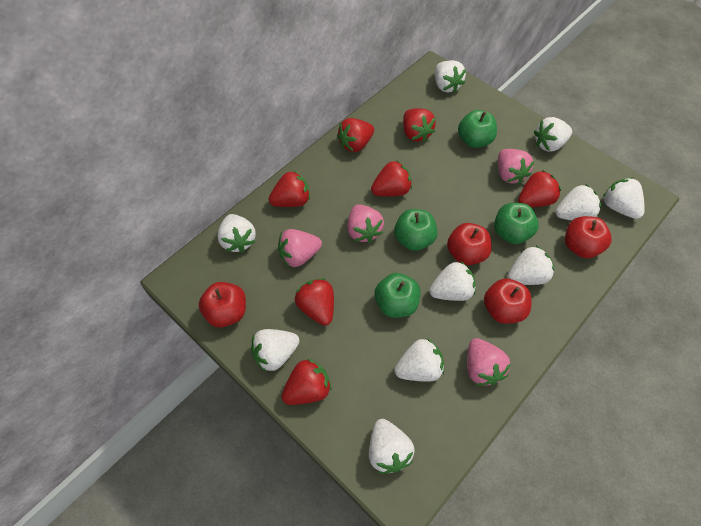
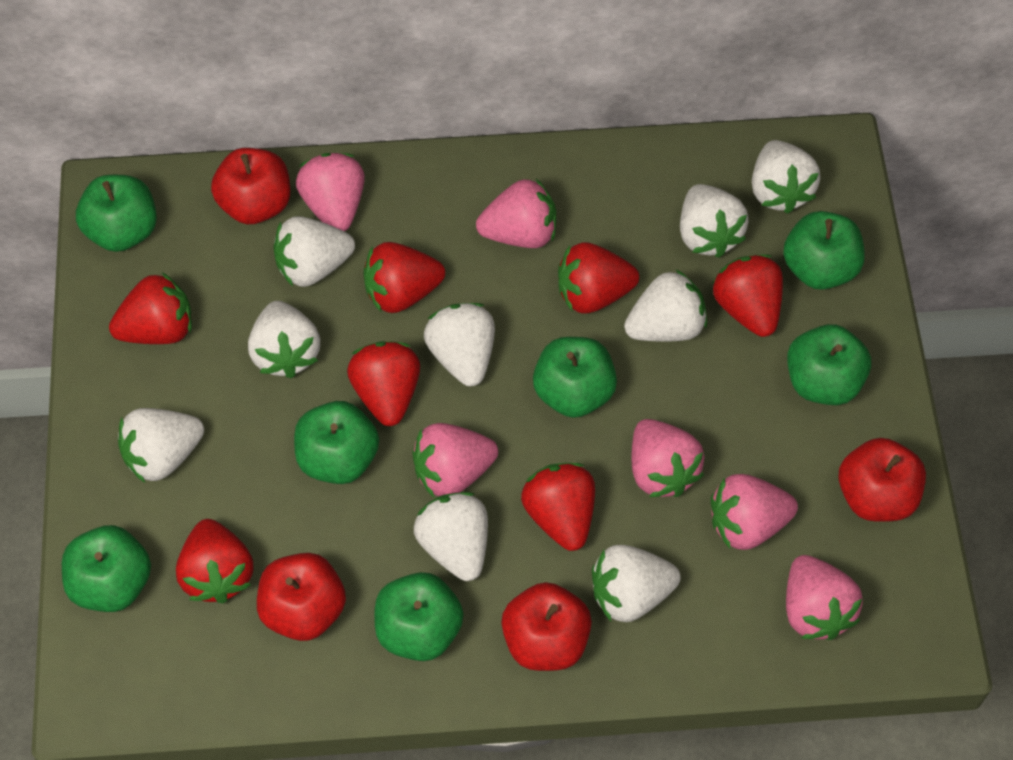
green apple: 4 -> 7
pink strawberry: 4 -> 6
white strawberry: 10 -> 9

